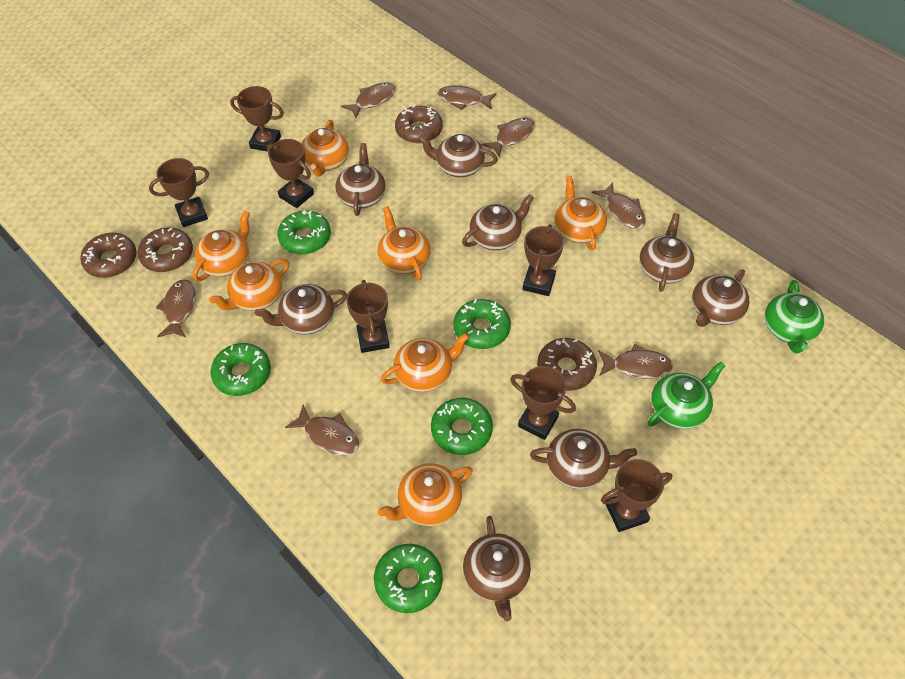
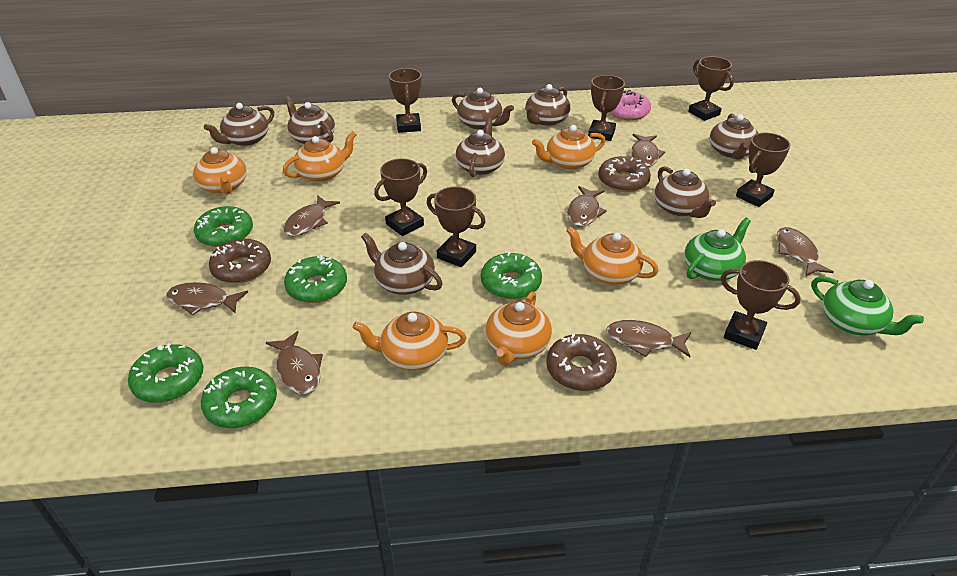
brown donut: 4 -> 3
orange teapot: 7 -> 6
pink donut: 0 -> 1

